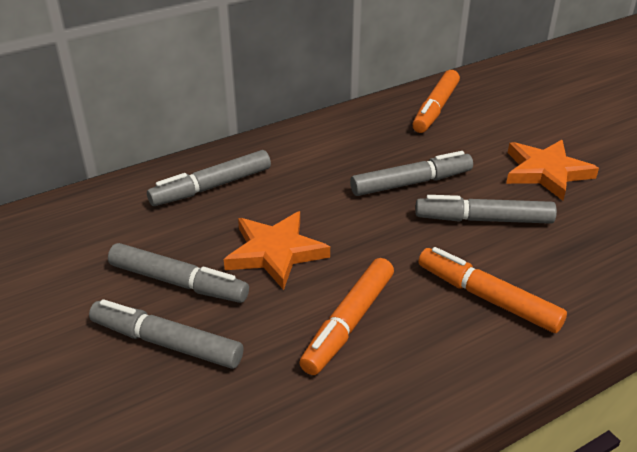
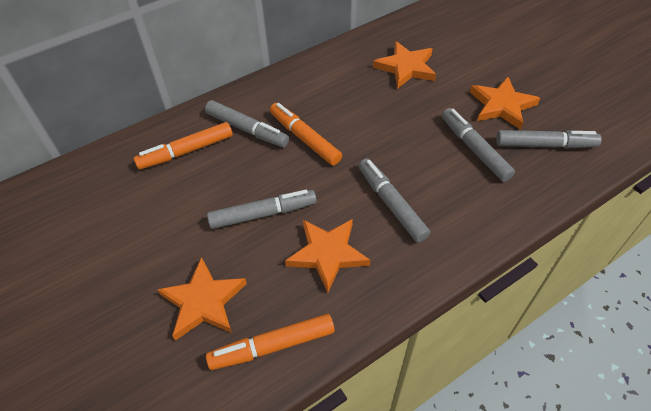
orange star: 2 -> 4

